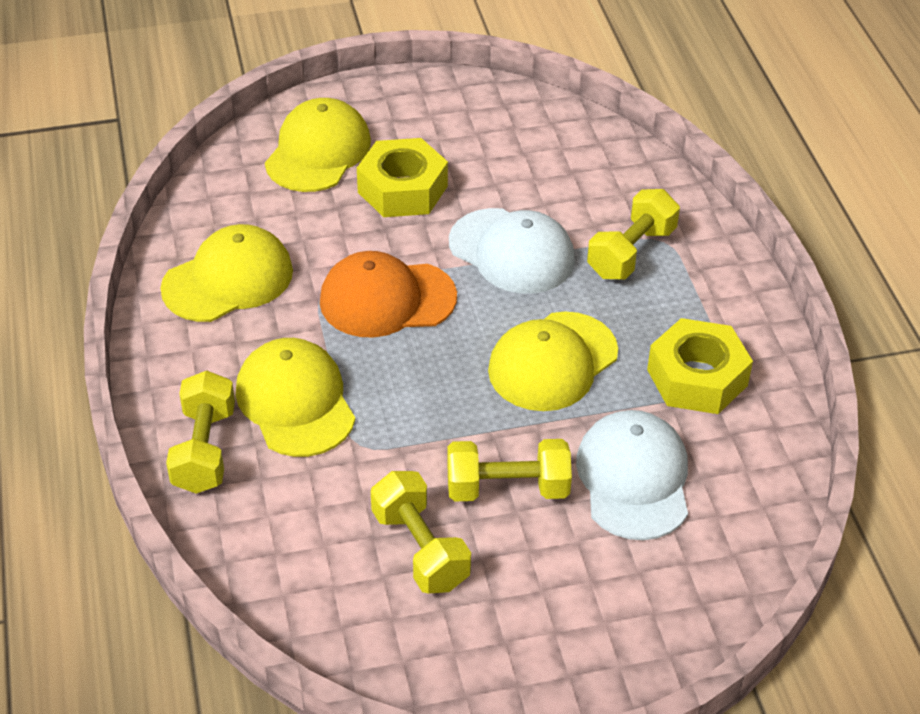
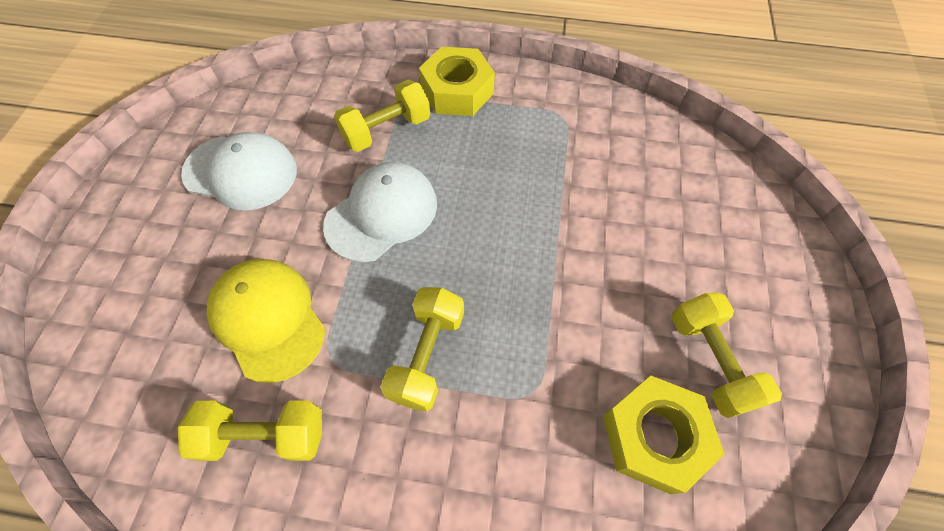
orange cap: 1 -> 0
yellow cap: 4 -> 1

